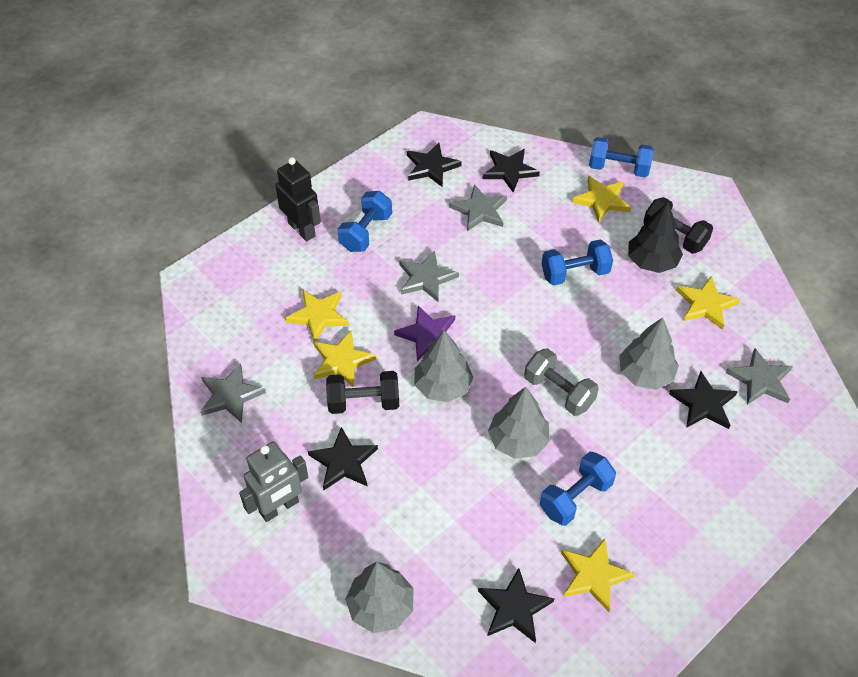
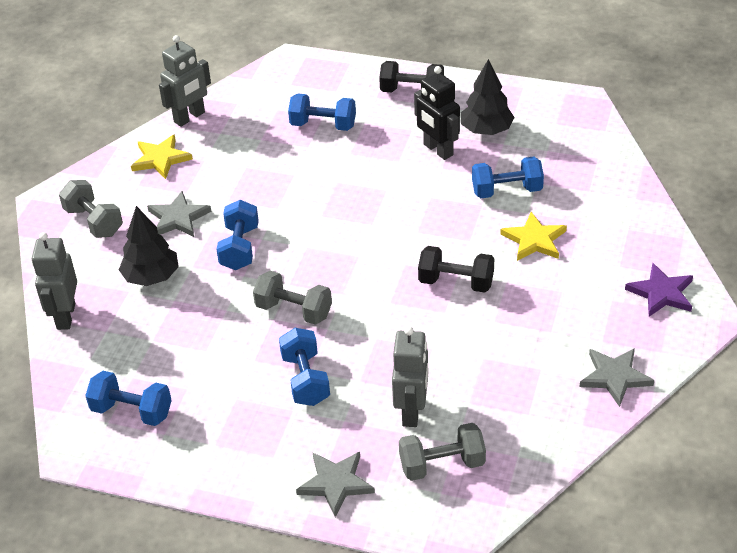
black star: 5 -> 0
black tree: 1 -> 2
blue dumbbell: 4 -> 5
grey dumbbell: 1 -> 3
grey robot: 1 -> 3
grey star: 4 -> 3
grey tree: 4 -> 0
yellow star: 5 -> 2

